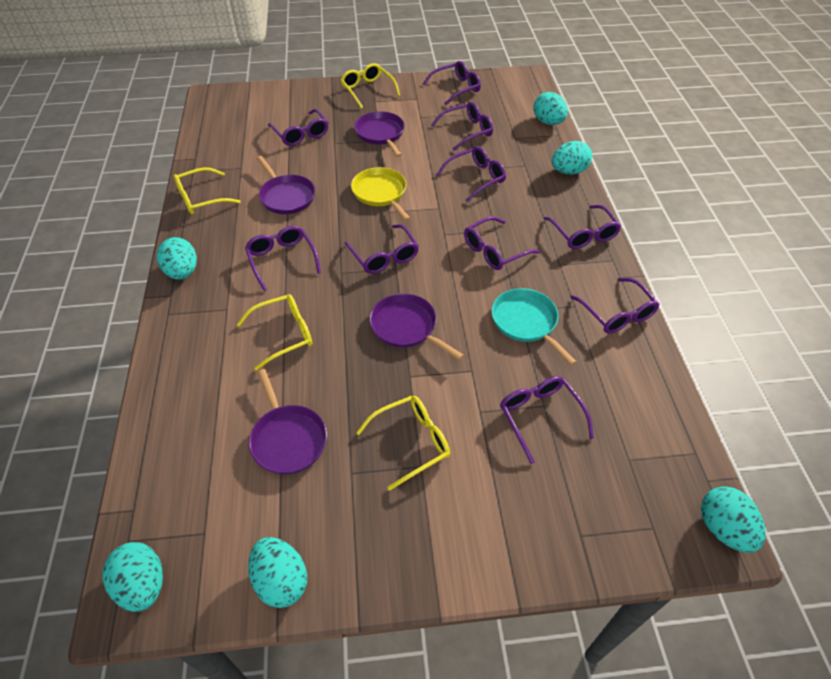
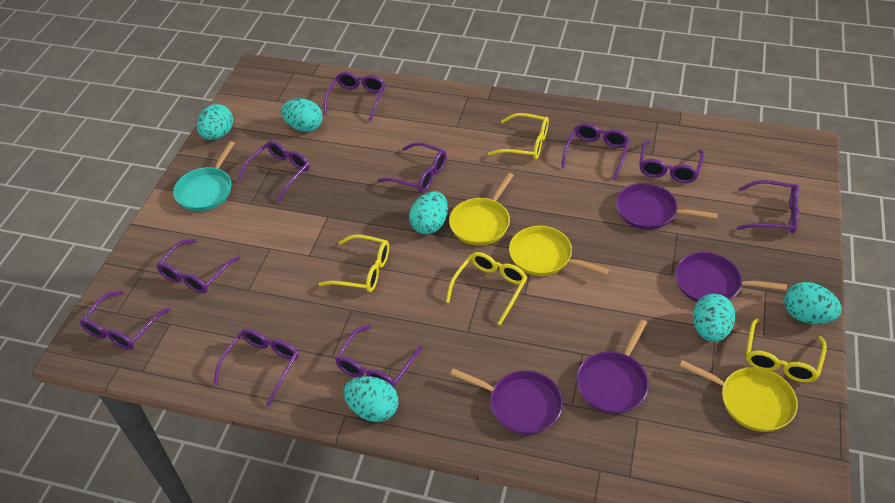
yellow pan: 1 -> 3

